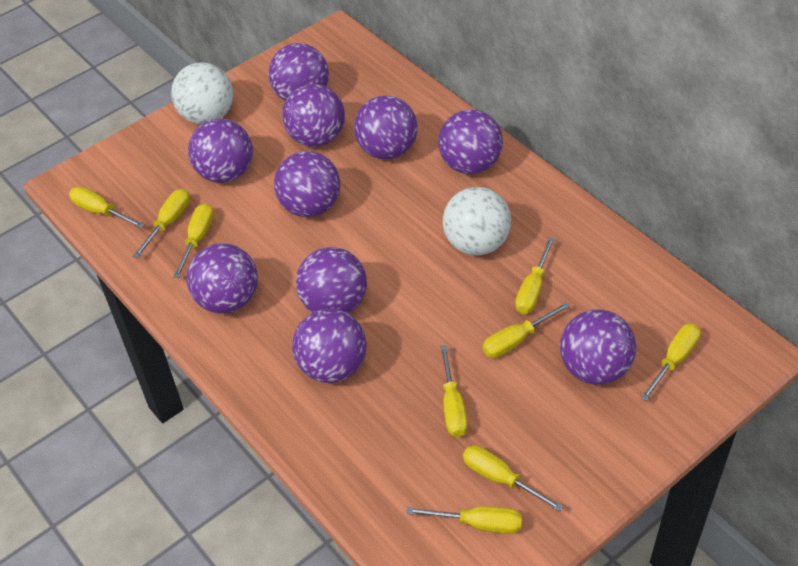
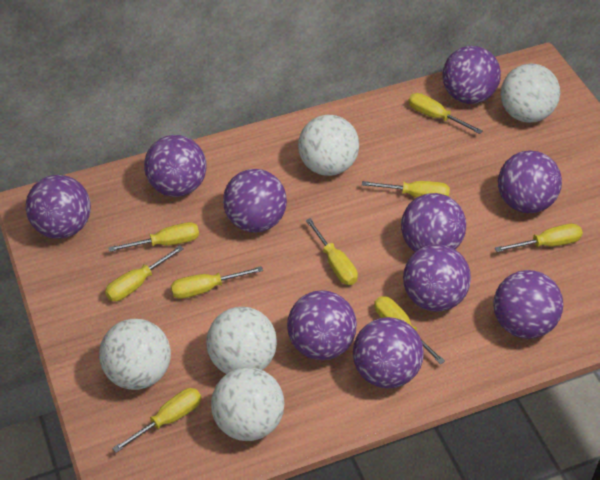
white ball: 2 -> 5

